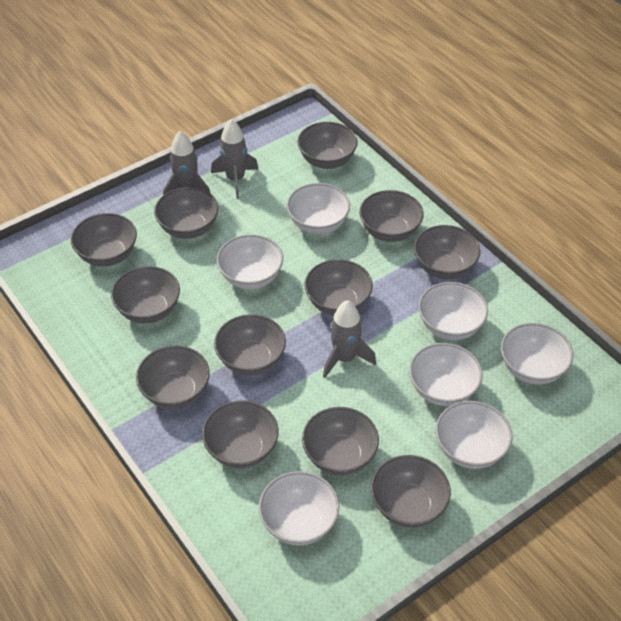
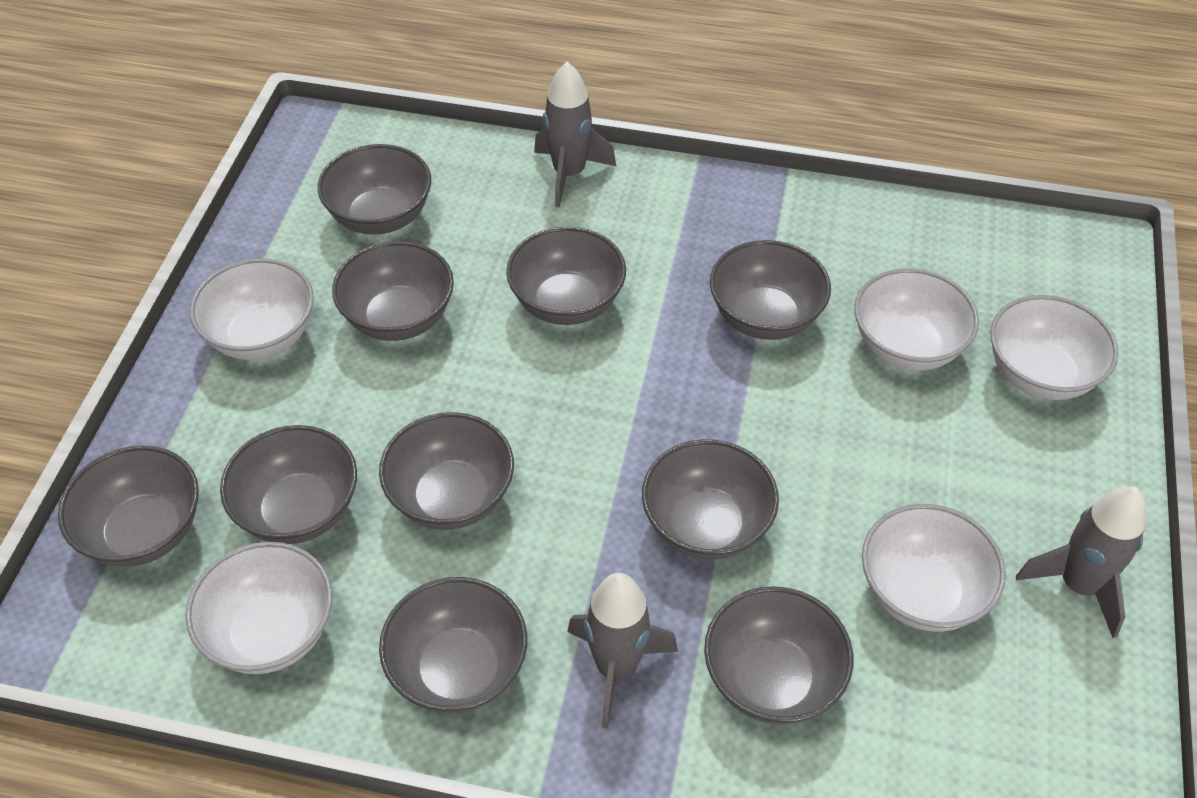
grey bowl: 12 -> 10
white bowl: 7 -> 5

